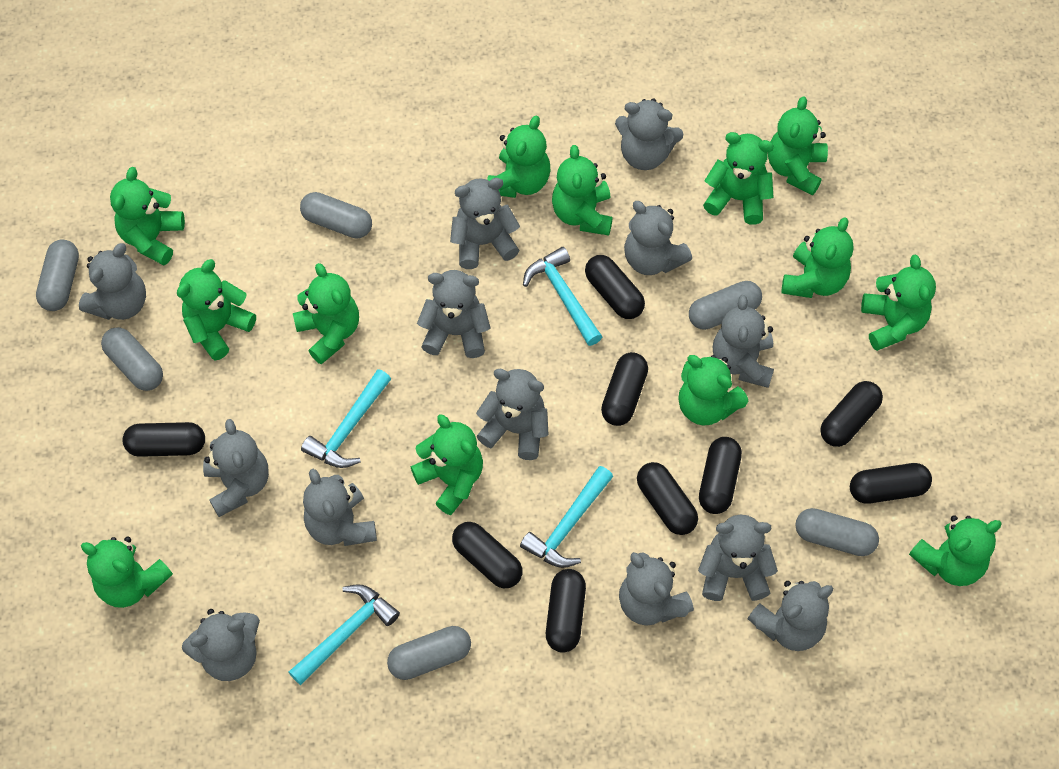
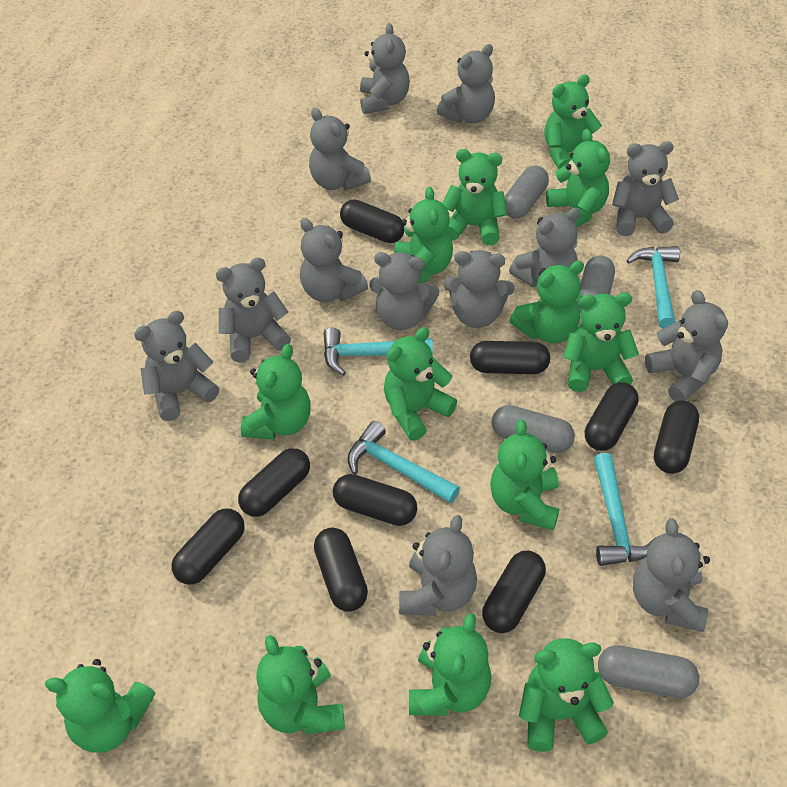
grey capsule: 6 -> 4

